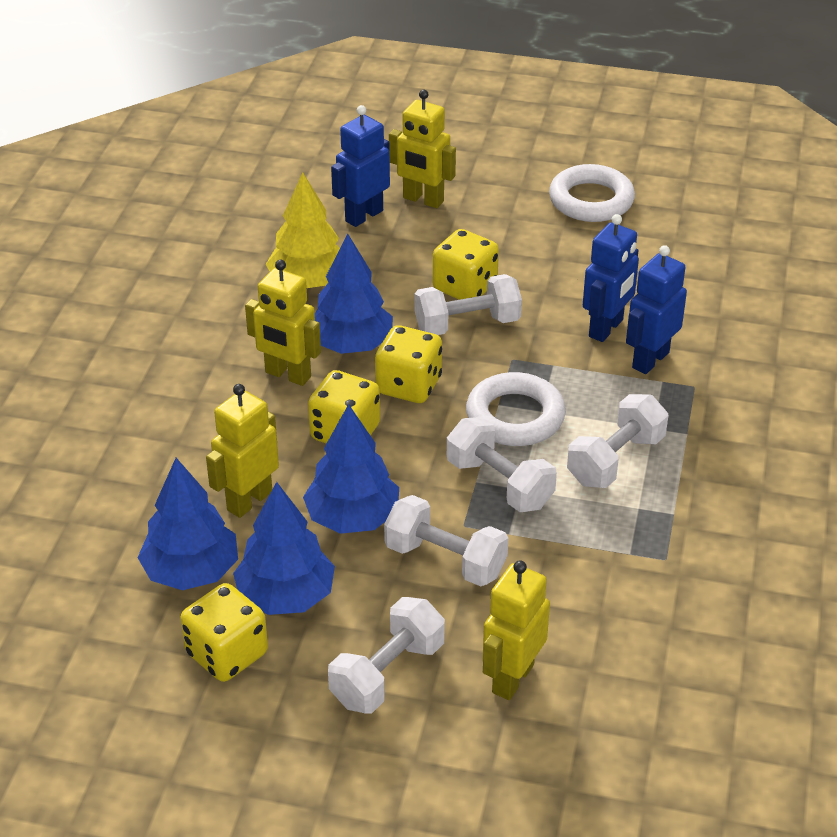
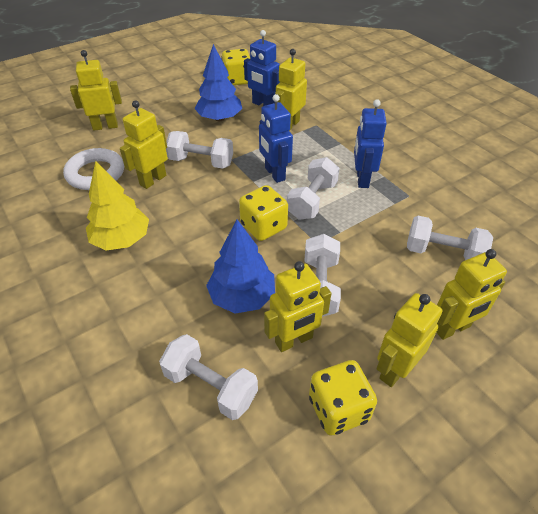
blue tree: 4 -> 2
white ring: 2 -> 1
yellow dice: 4 -> 3
yellow robot: 4 -> 6

